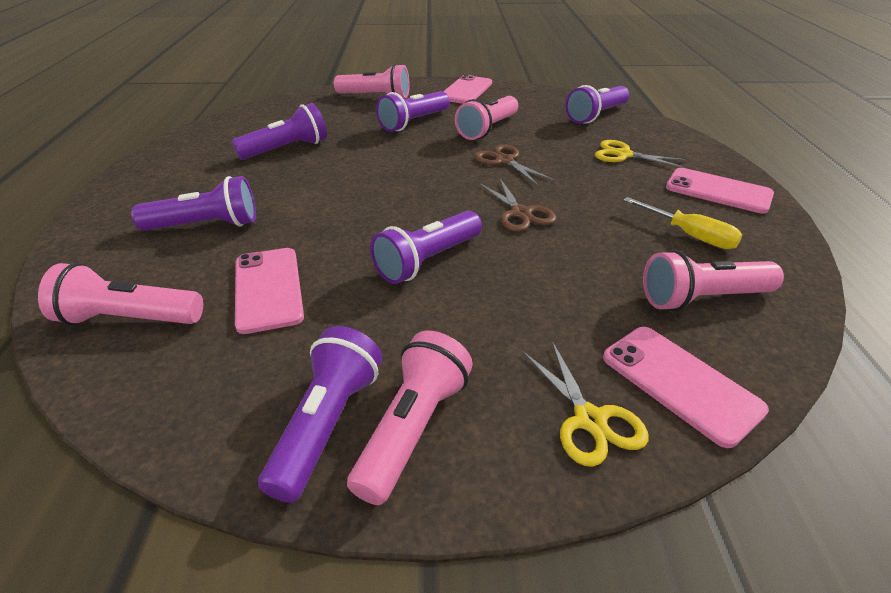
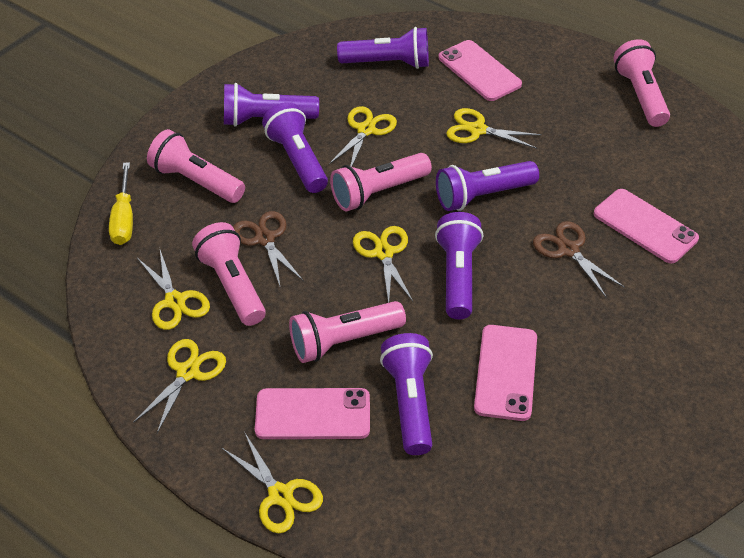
yellow scissors: 2 -> 6

